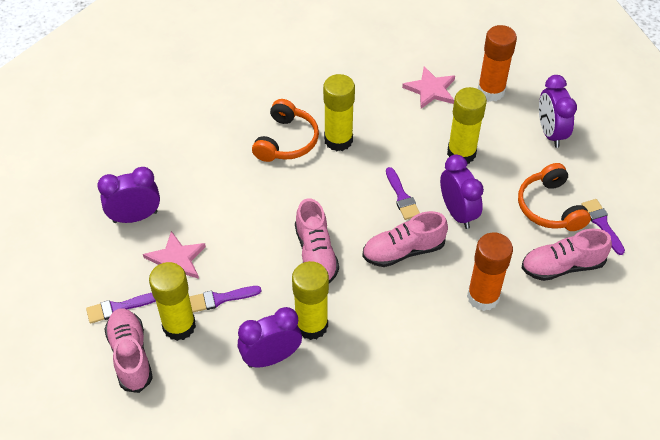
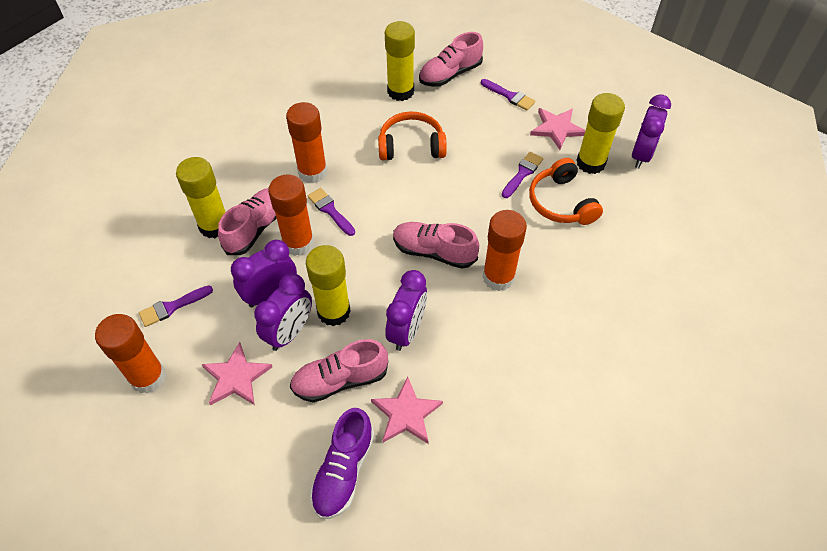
orange glue stick: 2 -> 4
pink star: 2 -> 3
purple shoe: 0 -> 1

